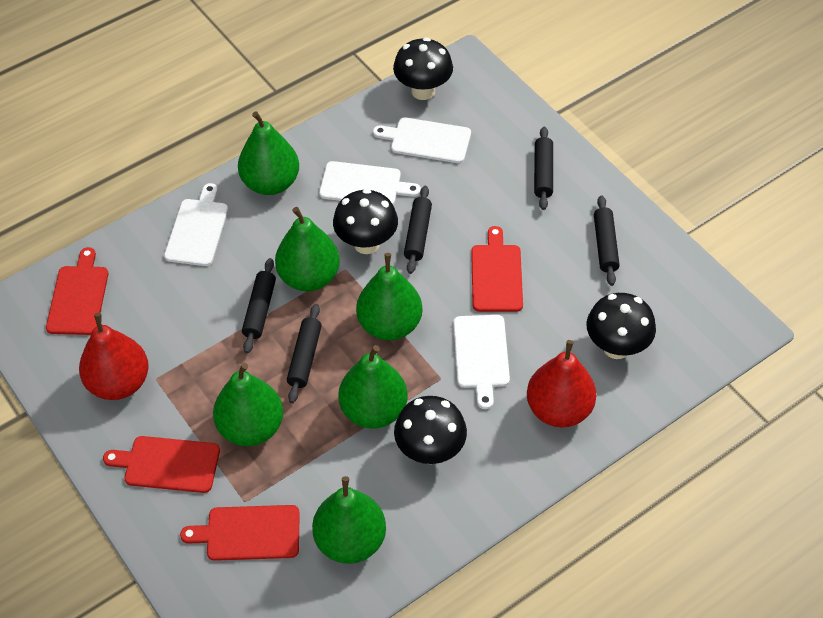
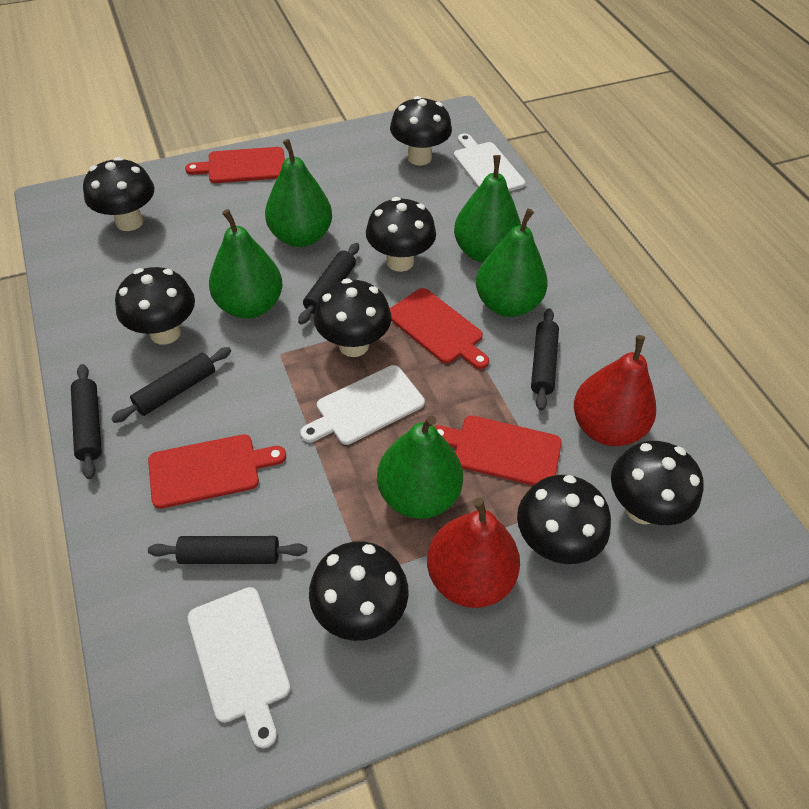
black mushroom: 4 -> 8
green pear: 6 -> 5
white cutting board: 4 -> 3

